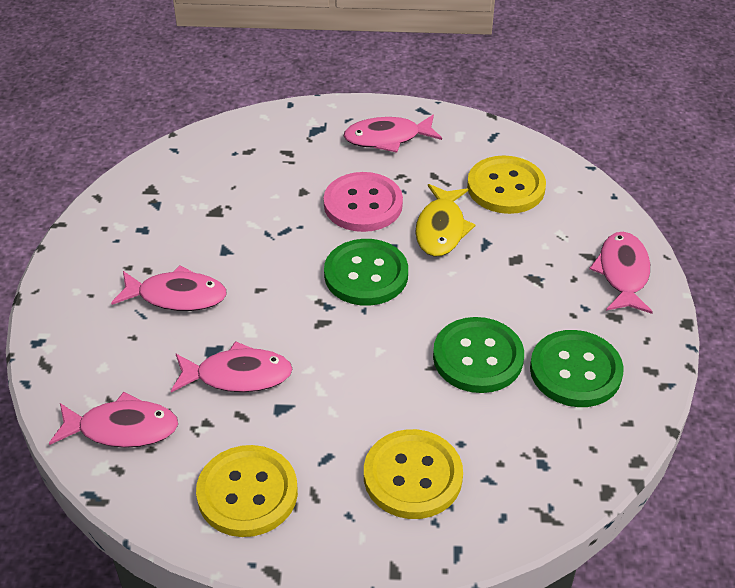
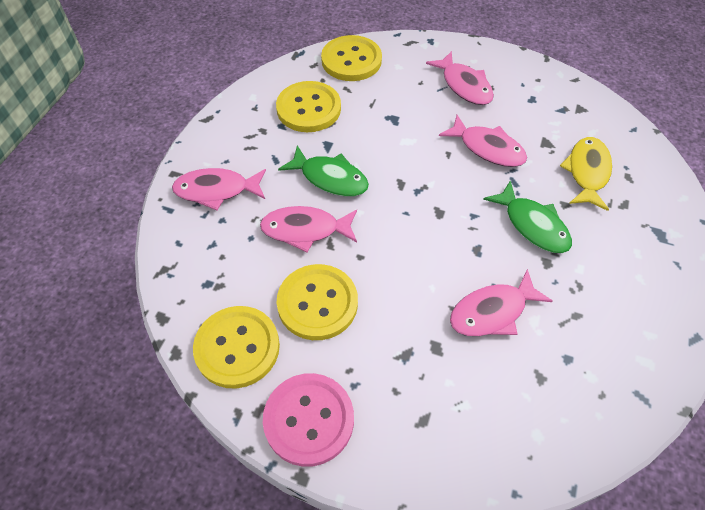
green button: 3 -> 0
green fish: 0 -> 2
yellow button: 3 -> 4

